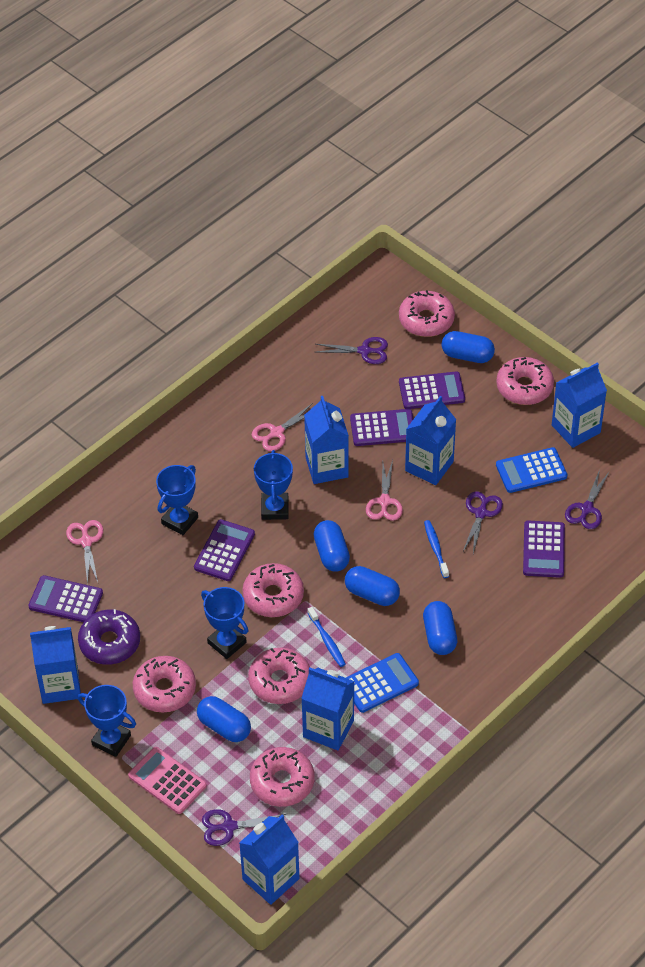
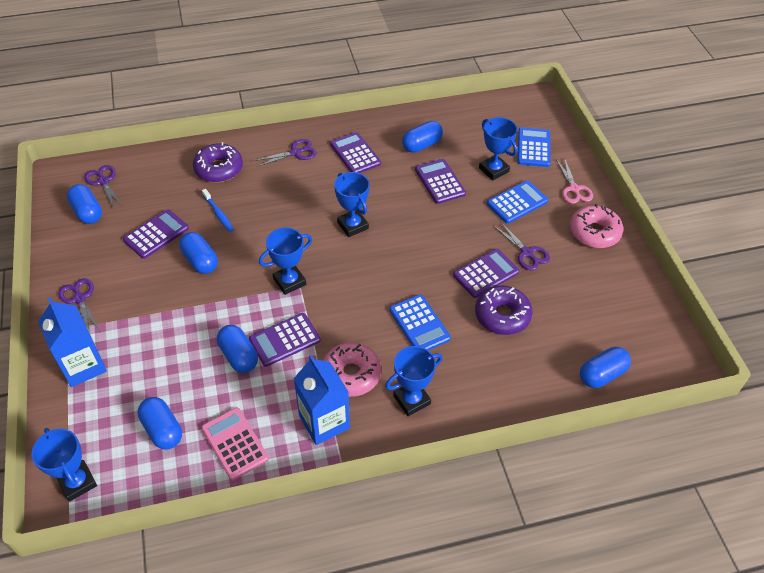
blue calculator: 2 -> 3
blue capsule: 5 -> 6
blue carton: 6 -> 2
blue toothbrush: 2 -> 1
blue trophy: 4 -> 5
pink donut: 6 -> 2
pink scissors: 3 -> 1
purple donut: 1 -> 2

